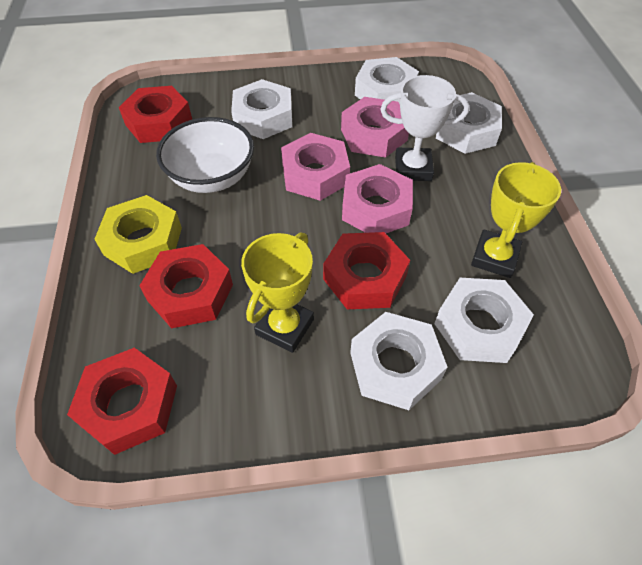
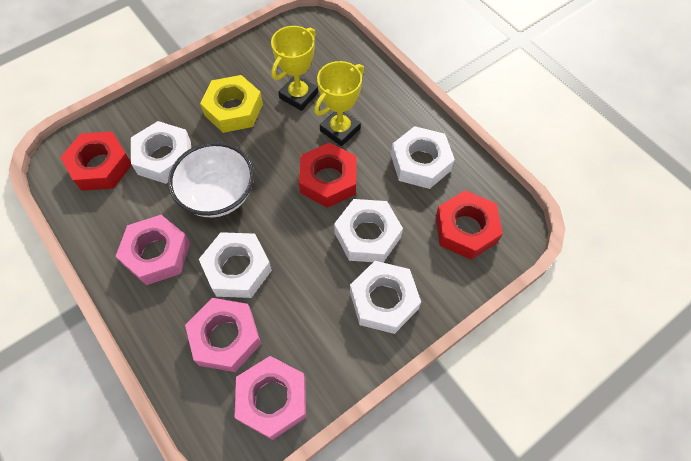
red nut: 4 -> 3
white trophy: 1 -> 0

